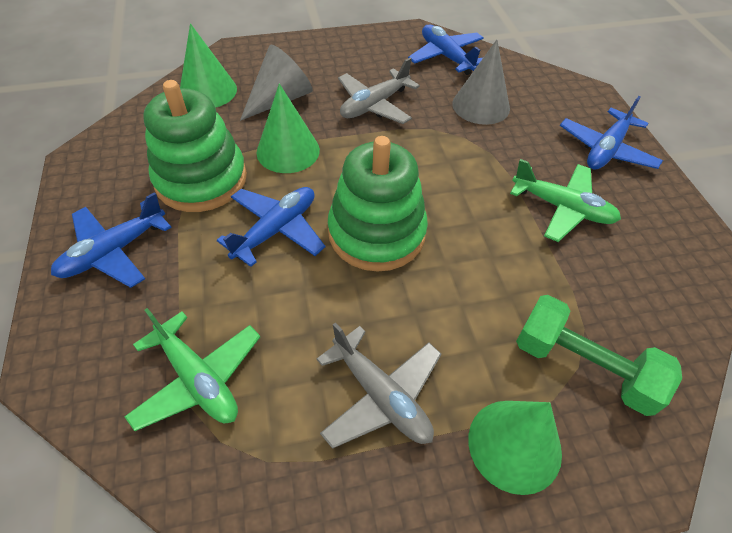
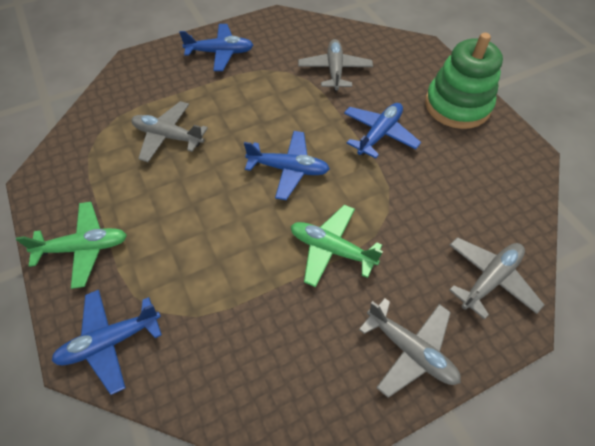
green cone: 3 -> 0
green dumbbell: 1 -> 0
green stacking toy: 2 -> 1
grey cone: 2 -> 0
grey plane: 2 -> 4

